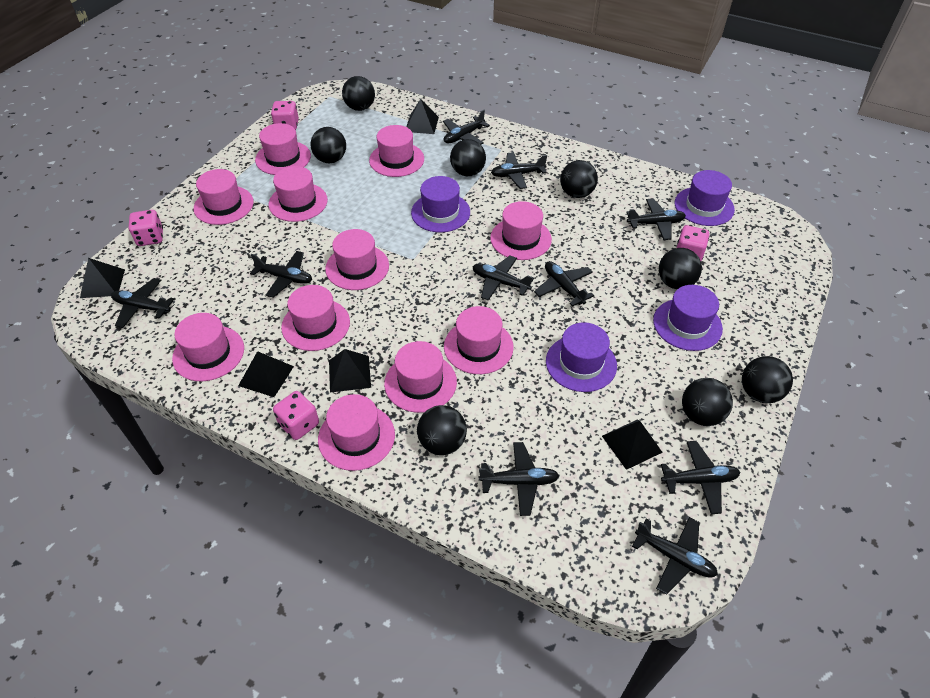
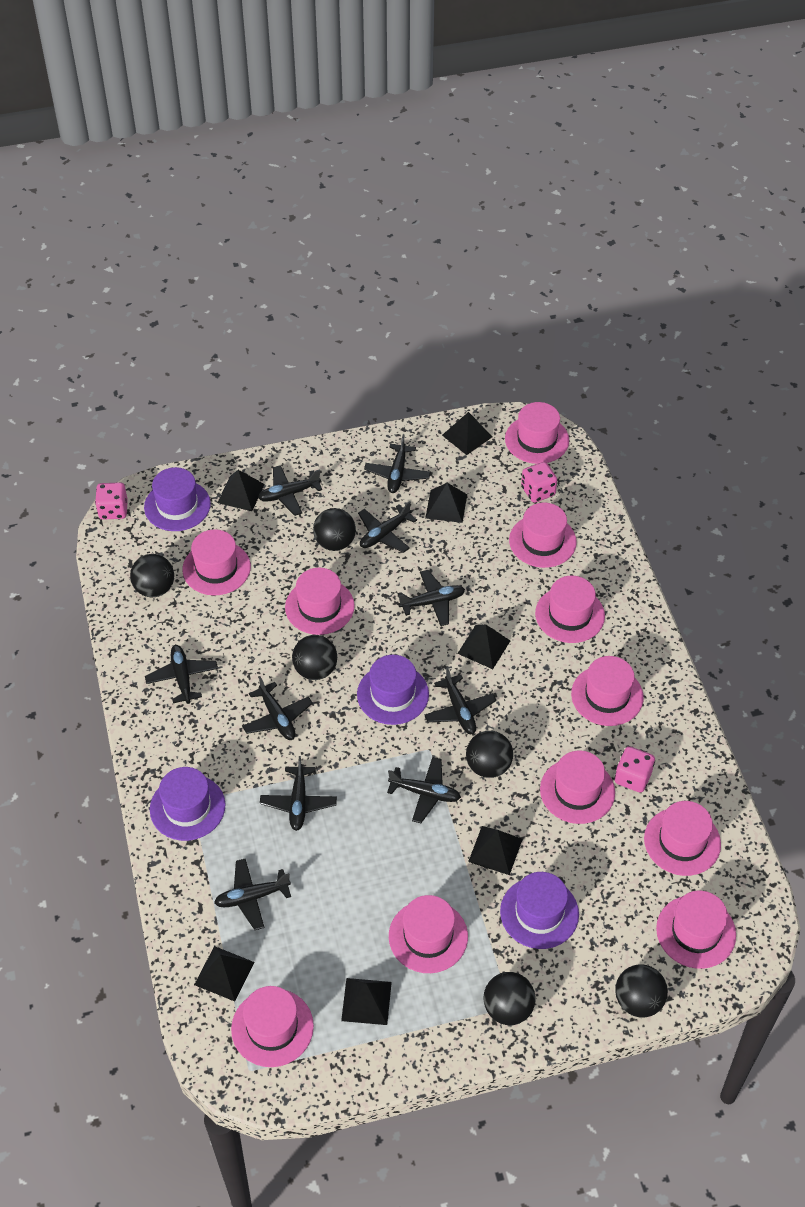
black ball: 8 -> 6
black pyramid: 5 -> 7
pink dice: 4 -> 3

